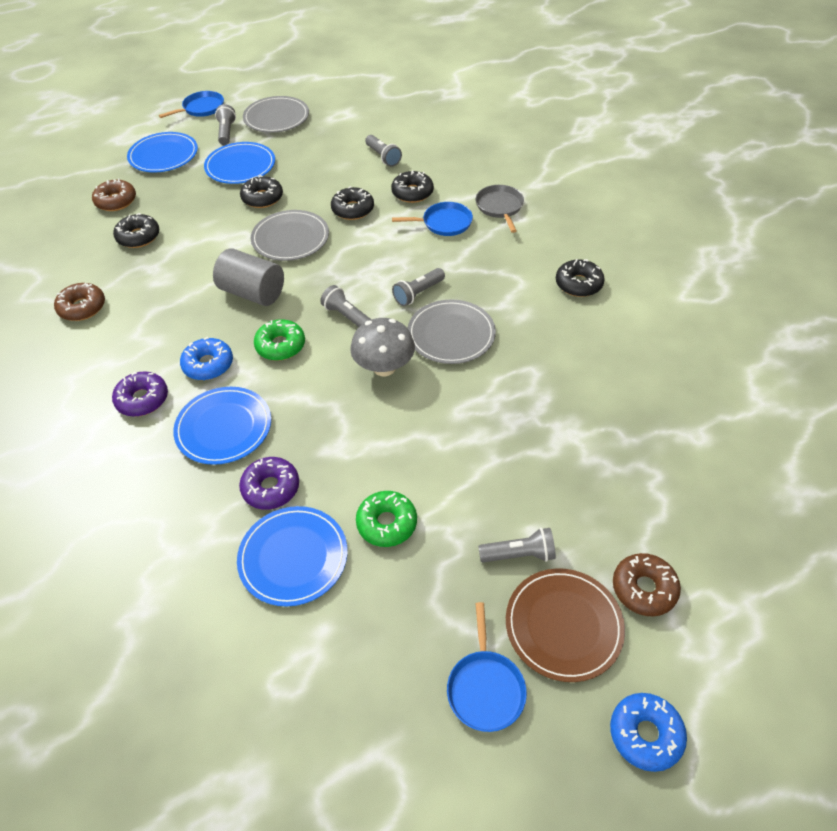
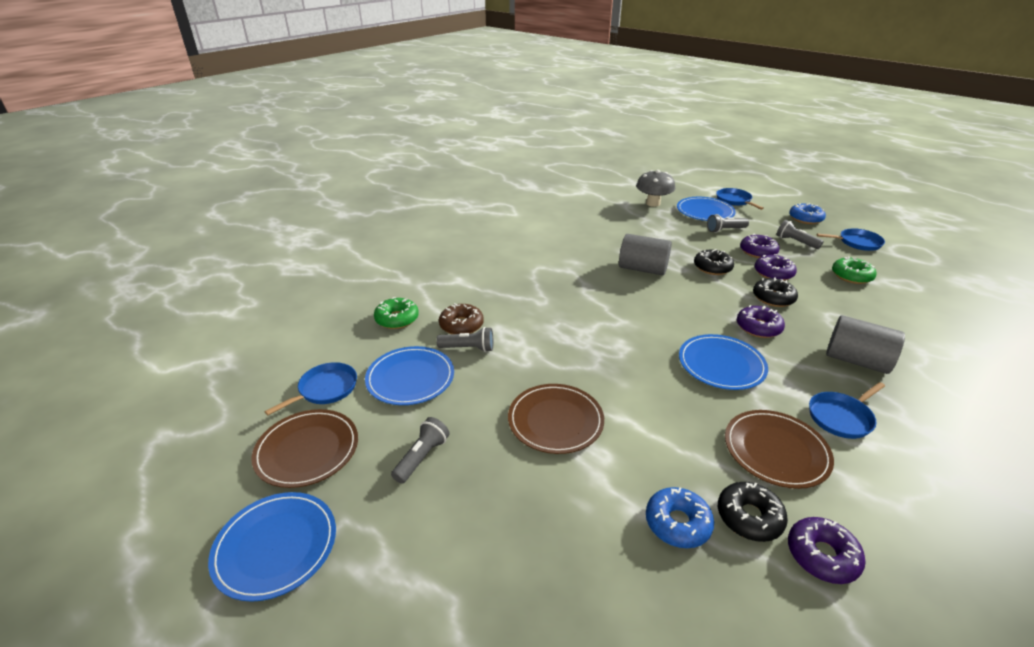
black donut: 5 -> 3
blue pan: 3 -> 4
brown donut: 3 -> 1
brown plate: 1 -> 3
grey cylinder: 1 -> 2
grey flashlight: 5 -> 4
grey pan: 1 -> 0
grey plate: 3 -> 0
purple donut: 2 -> 4

